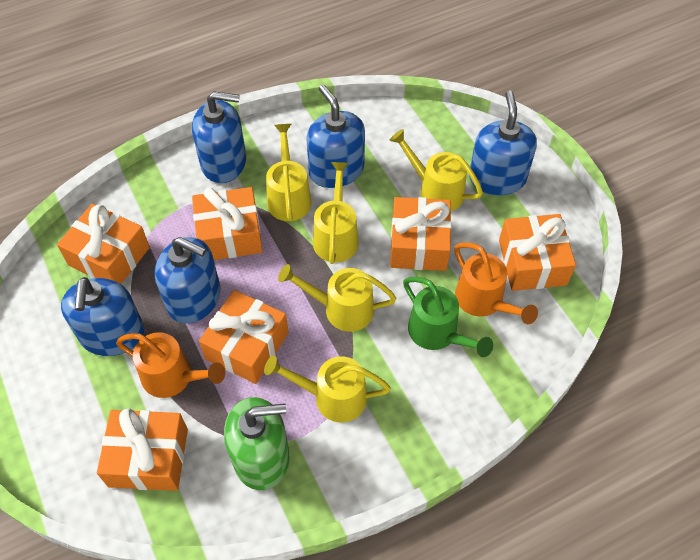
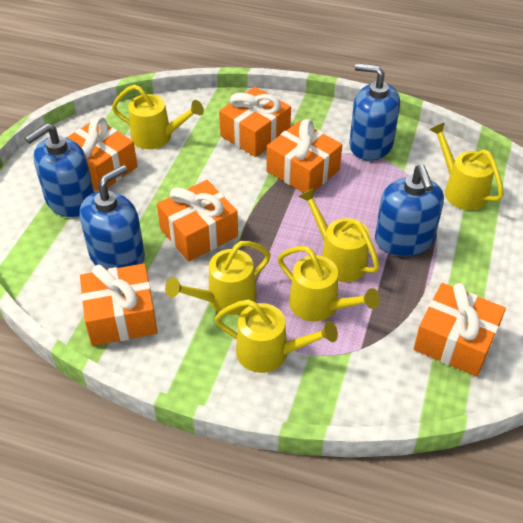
blue soap dispenser: 5 -> 4
green soap dispenser: 1 -> 0
green watering can: 1 -> 0
orange watering can: 2 -> 0
yellow watering can: 5 -> 6

